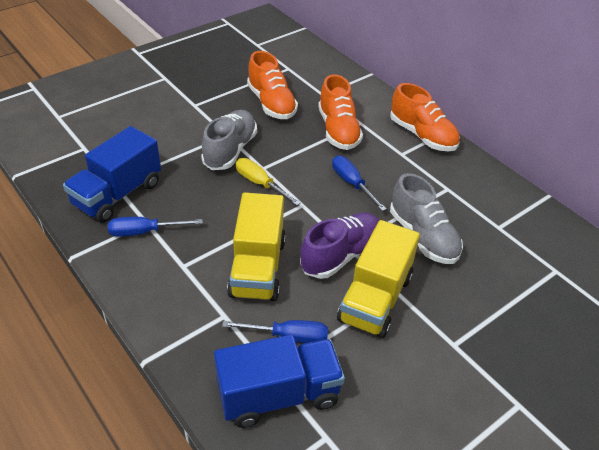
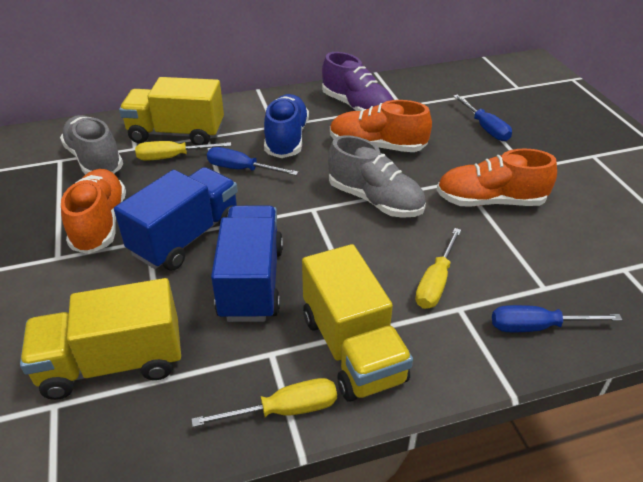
blue shoe: 0 -> 1
yellow screwdriver: 1 -> 3
yellow truck: 2 -> 3

